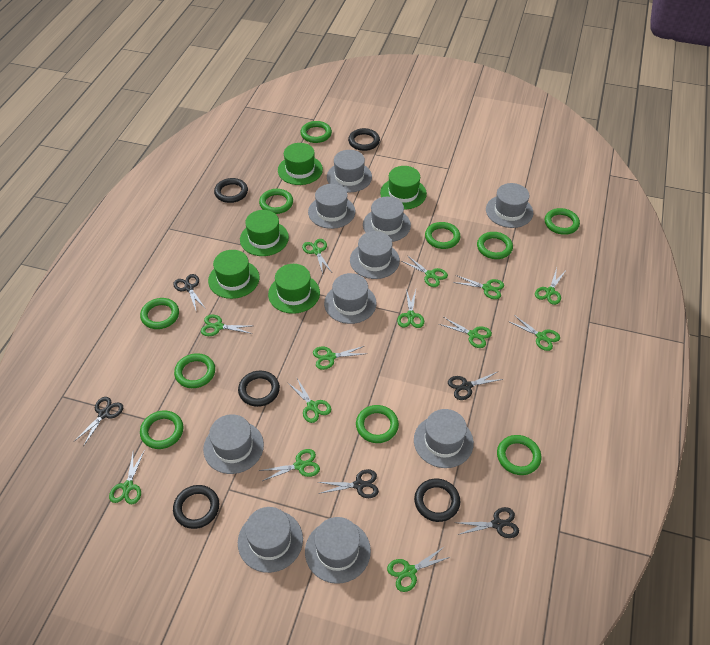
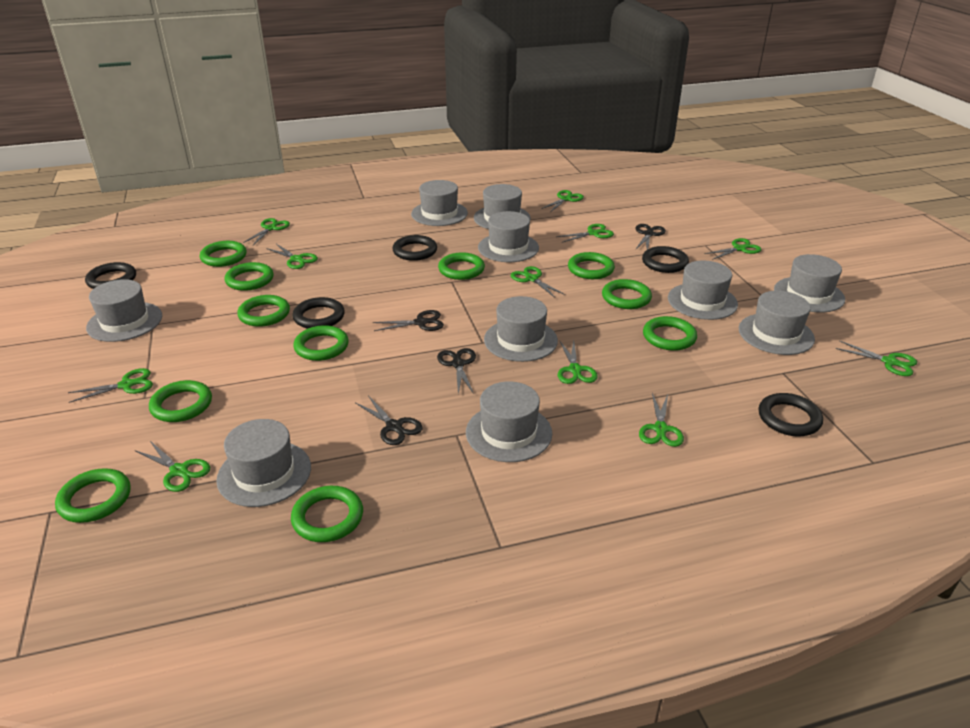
black scissors: 5 -> 4
green hat: 5 -> 0
green ring: 10 -> 11
green scissors: 13 -> 11

